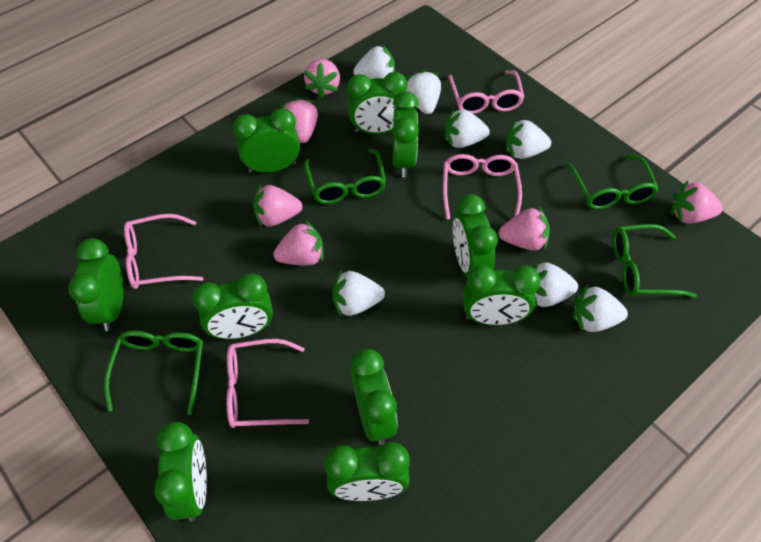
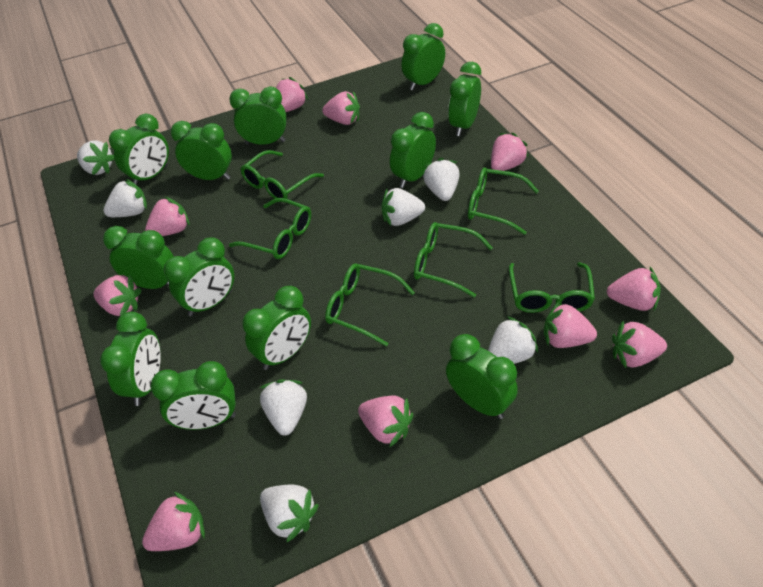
green clock: 10 -> 12
green glasses: 4 -> 6
pink glasses: 4 -> 0
pink strawberry: 6 -> 10

